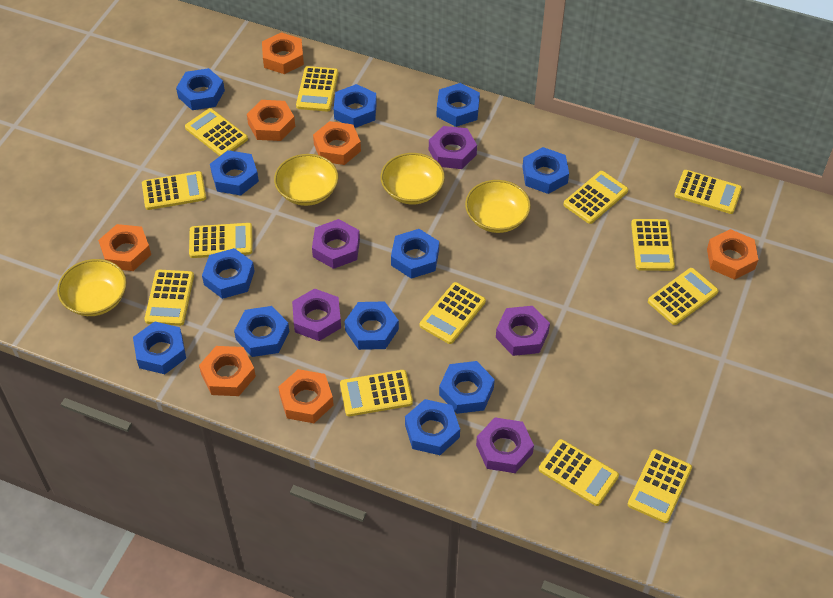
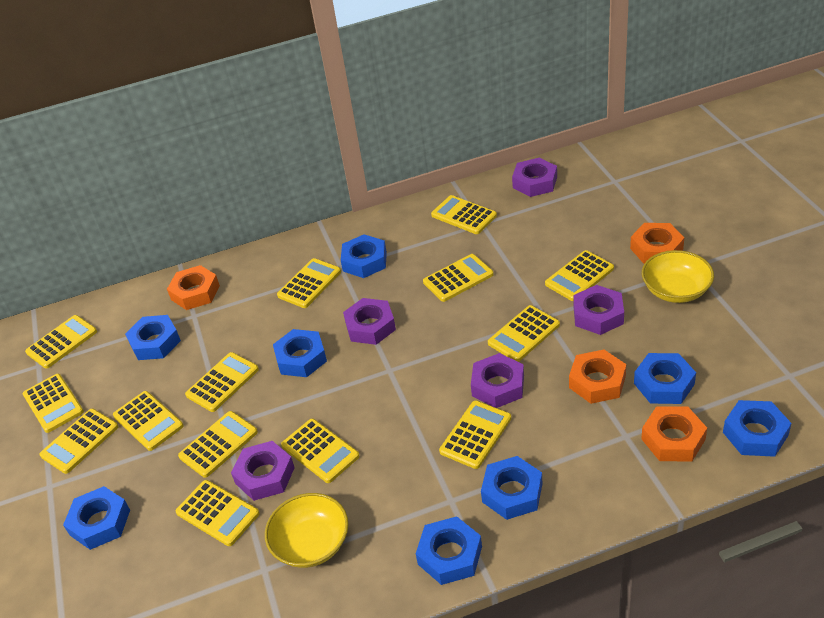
blue nut: 12 -> 8
orange nut: 7 -> 4
yellow bowl: 4 -> 2
yellow calculator: 13 -> 14

